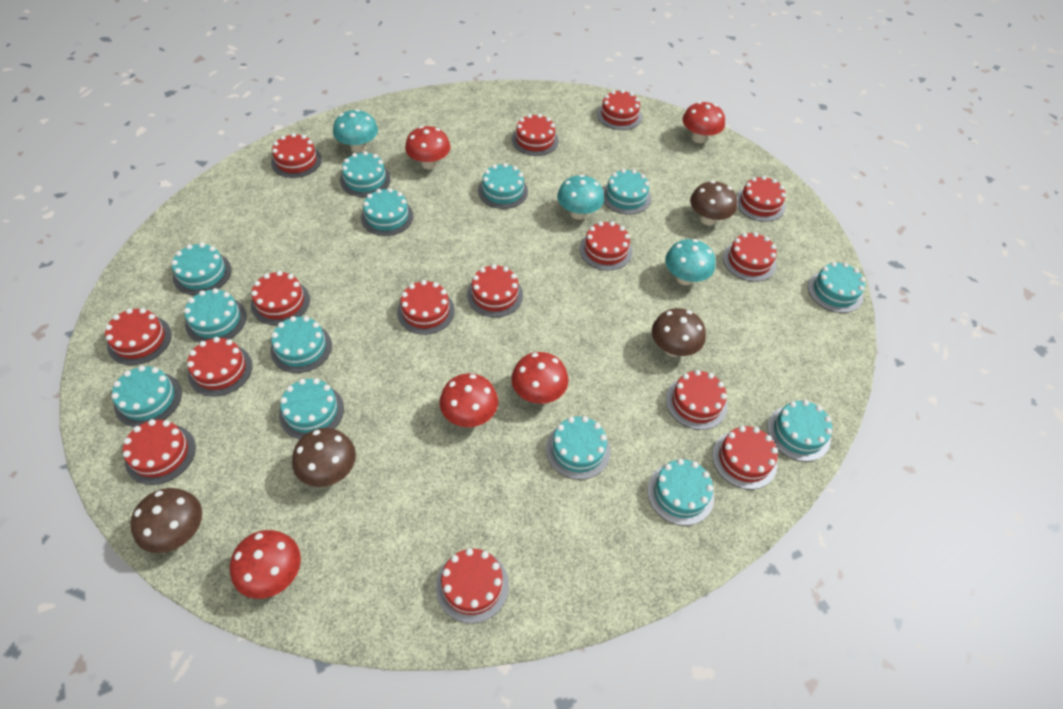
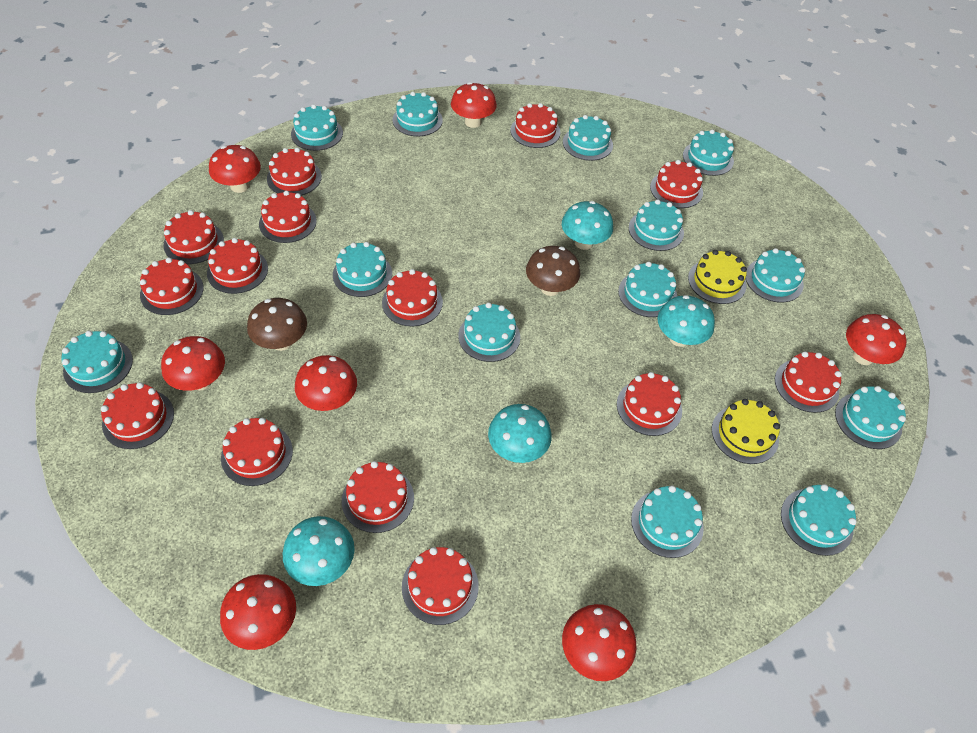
brown mushroom: 4 -> 2
red cake: 15 -> 14
red mushroom: 5 -> 7
turquoise mushroom: 3 -> 4
yellow cake: 0 -> 2

